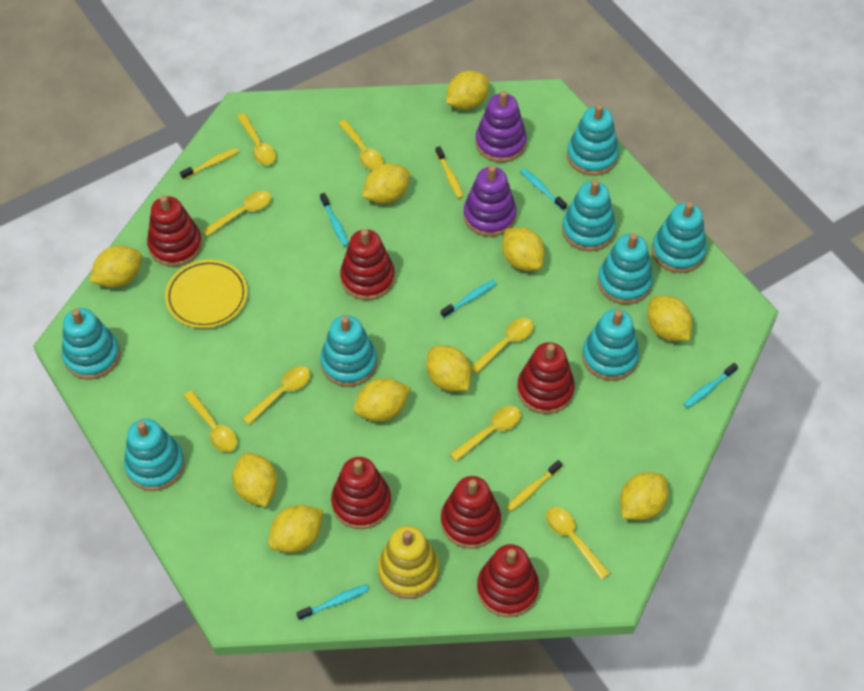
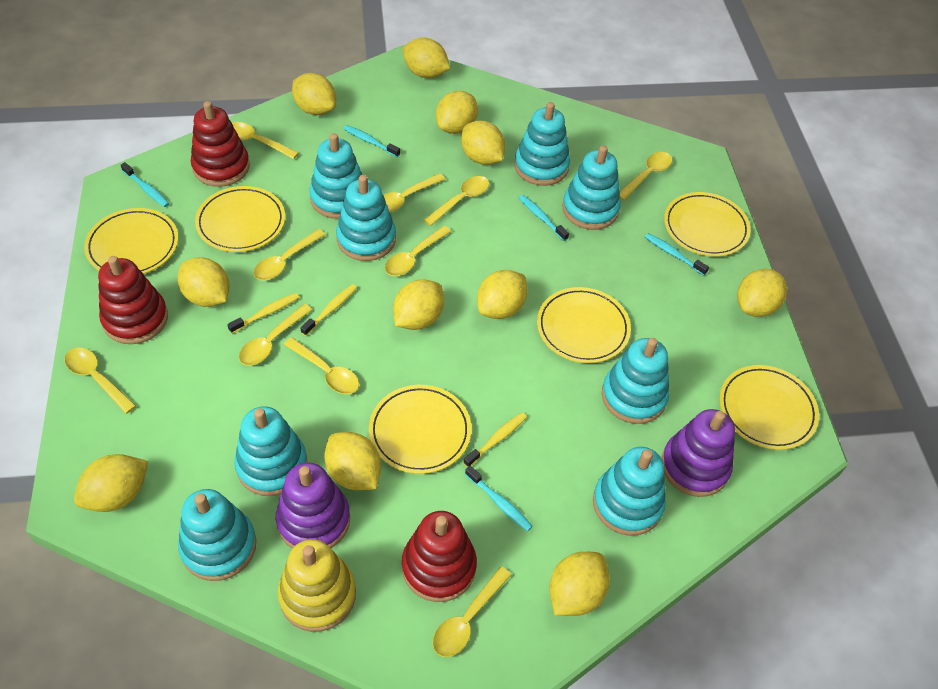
red stacking toy: 6 -> 3
yellow lemon: 10 -> 11
yellow plate: 1 -> 6
yellow spoon: 8 -> 10

